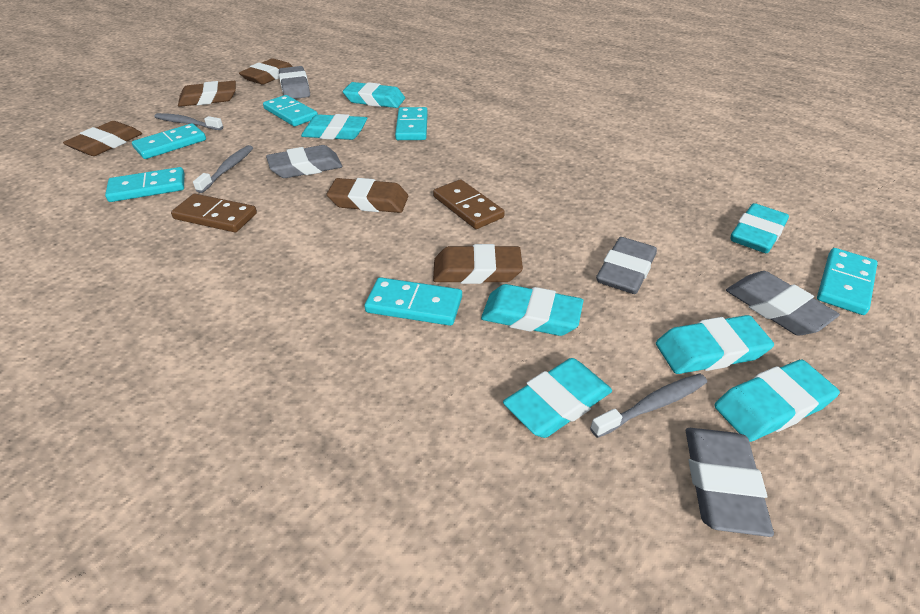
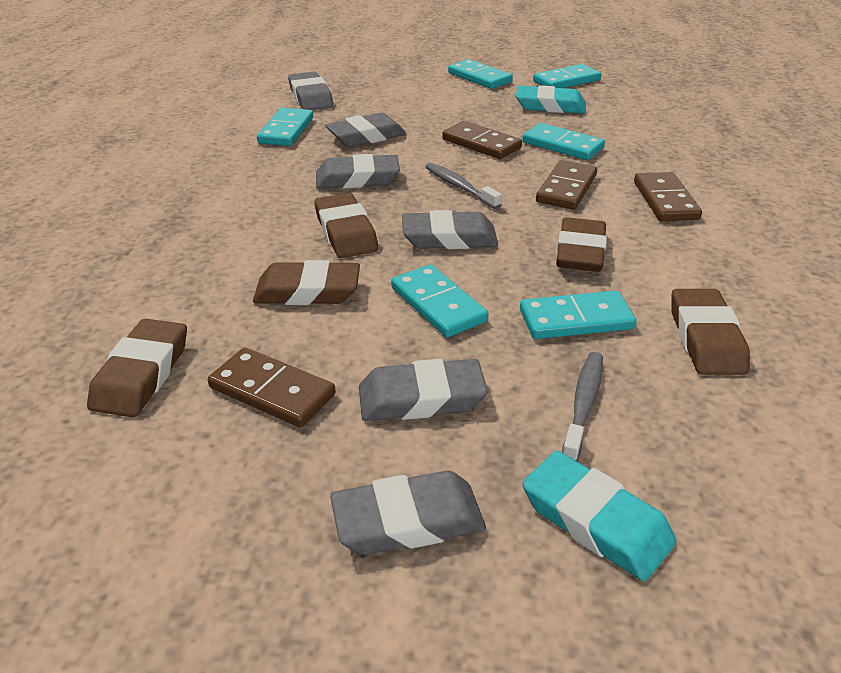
brown domino: 2 -> 4
grey eraser: 5 -> 6
grey toothbrush: 3 -> 2
turquoise eraser: 7 -> 2

